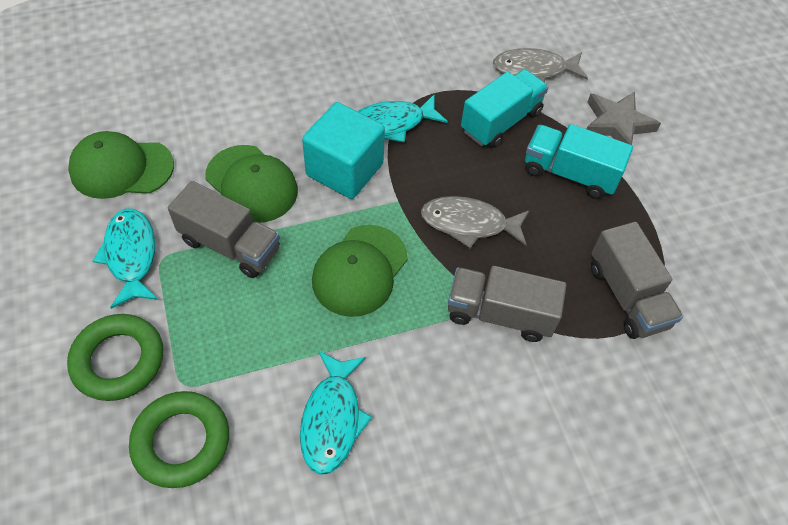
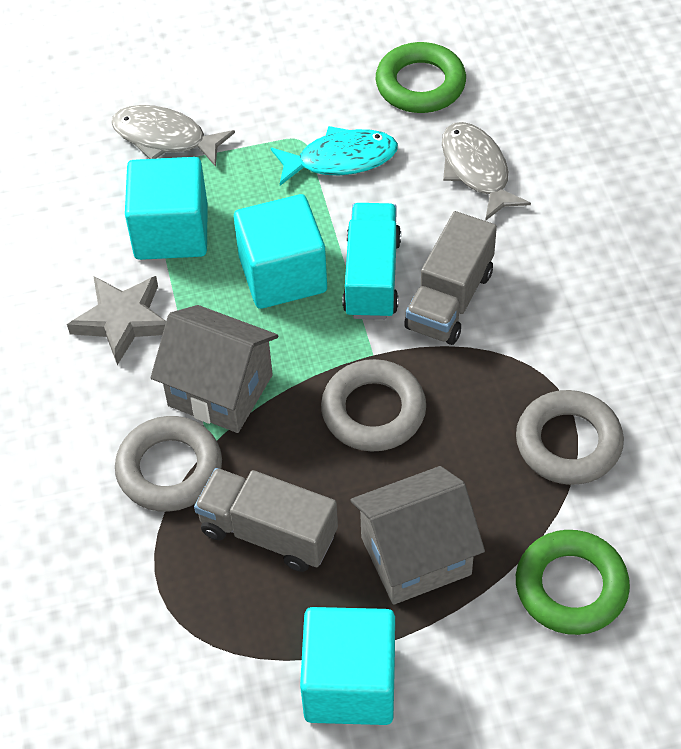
green cap: 3 -> 0
grey house: 0 -> 2
grey ring: 0 -> 3
grey truck: 3 -> 2
turquoise cube: 1 -> 3
turquoise fish: 3 -> 1
turquoise truck: 2 -> 1

